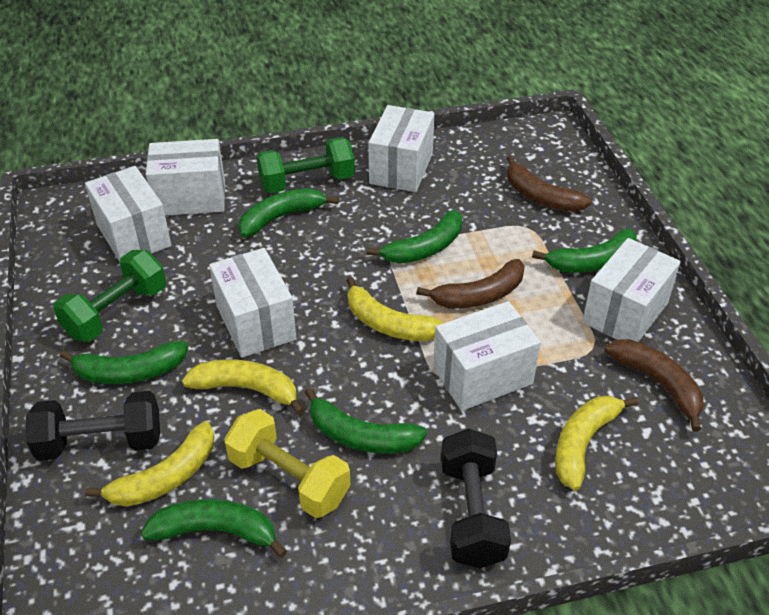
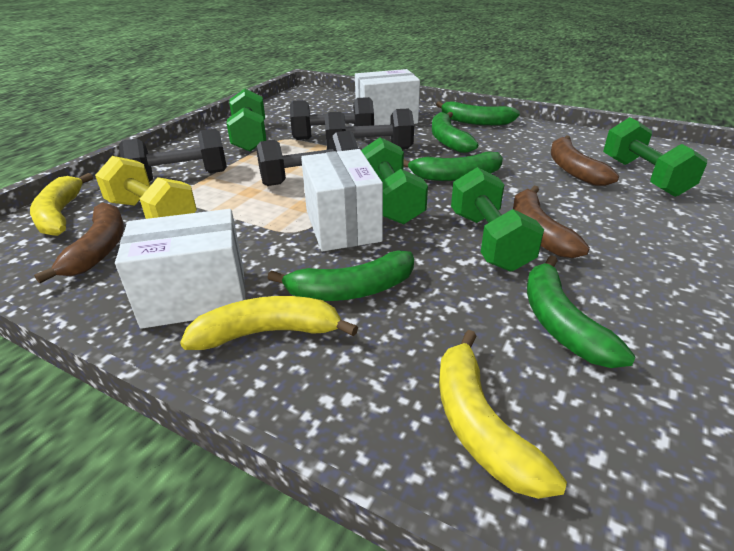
black dumbbell: 2 -> 4
green banana: 6 -> 5
green dumbbell: 2 -> 4
white box: 6 -> 3
yellow banana: 4 -> 3

